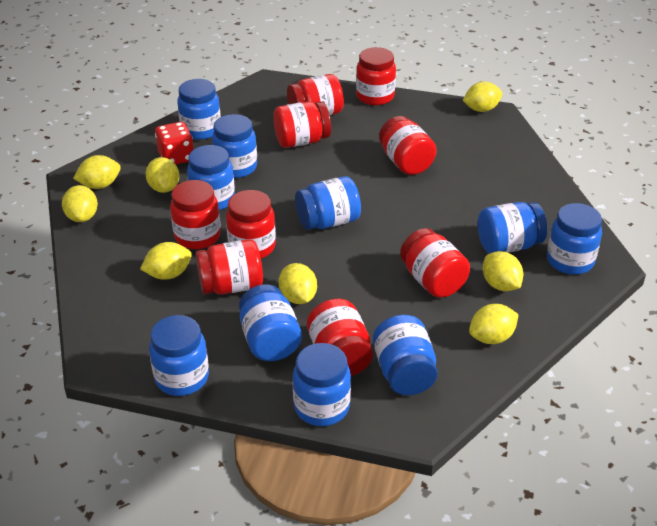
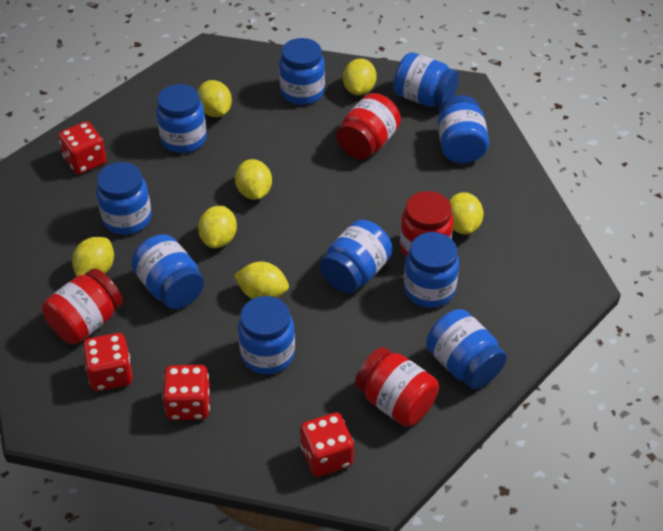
red dice: 1 -> 4
red jar: 9 -> 4
yellow lemon: 8 -> 7

